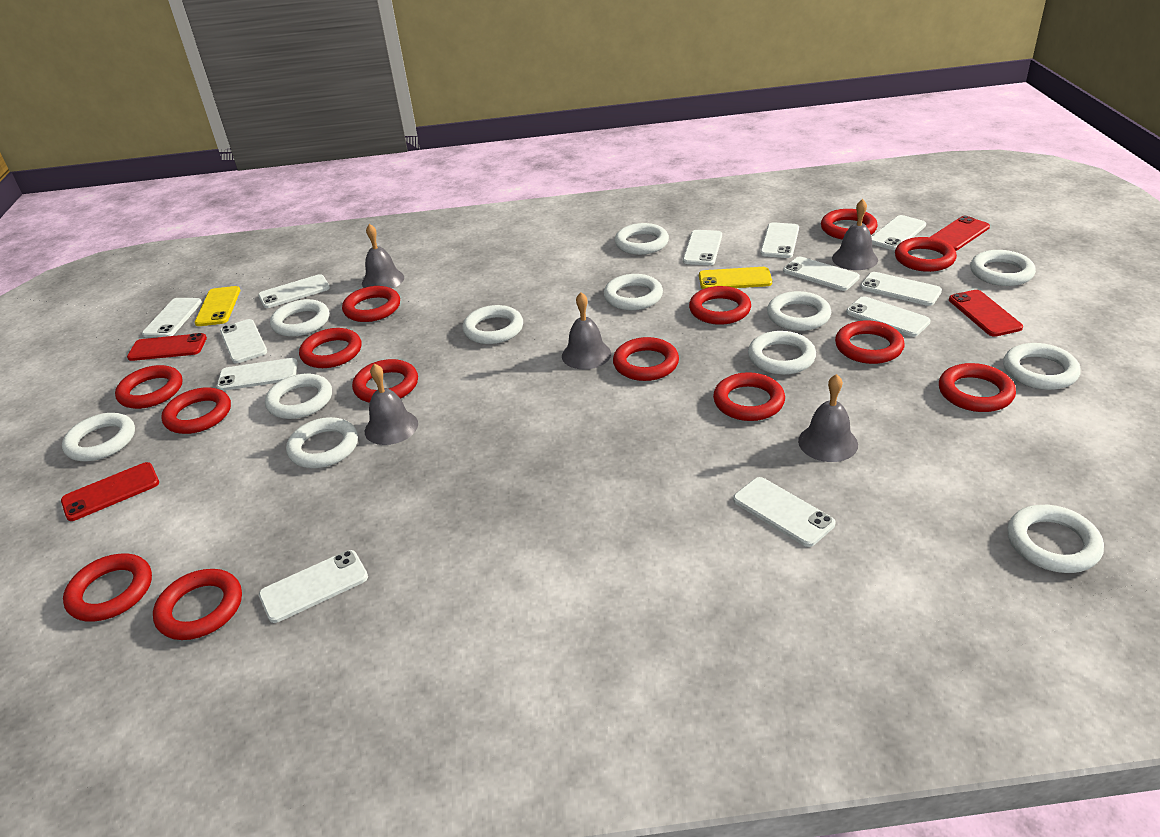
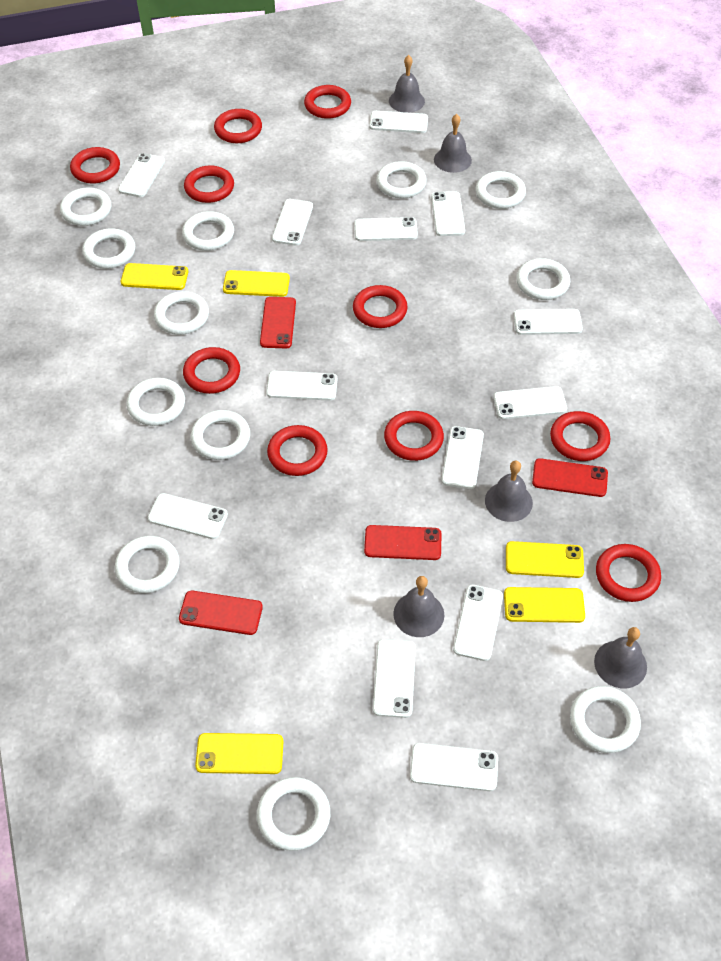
red ring: 14 -> 10
white phone: 12 -> 13
yellow phone: 2 -> 5

